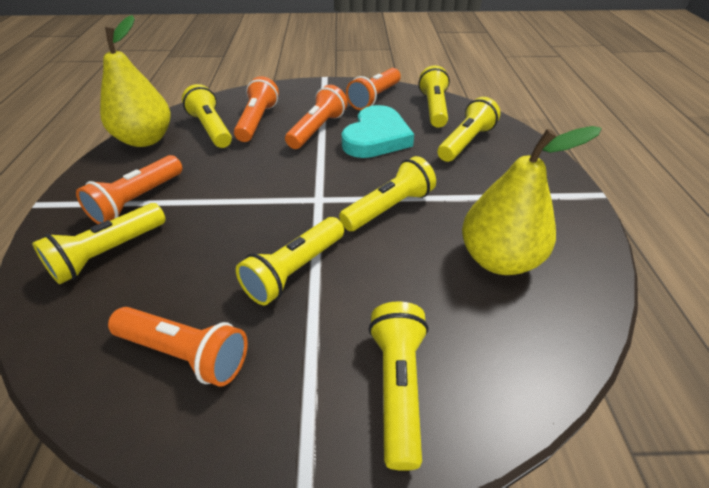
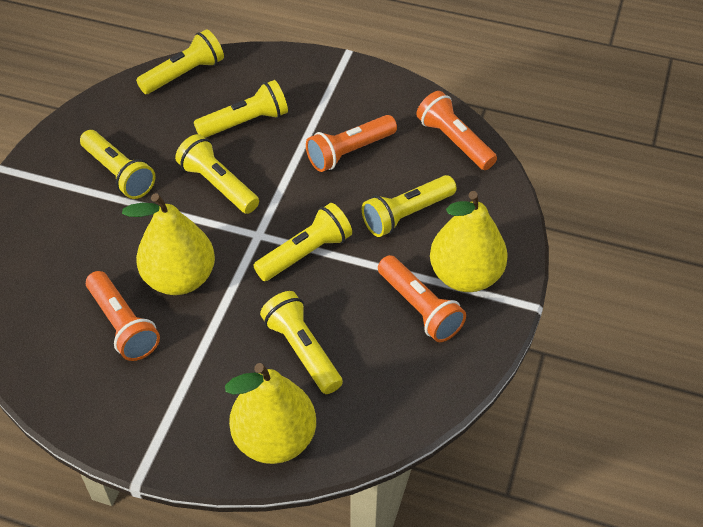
orange flashlight: 5 -> 4
turquoise heart: 1 -> 0
yellow pear: 2 -> 3

